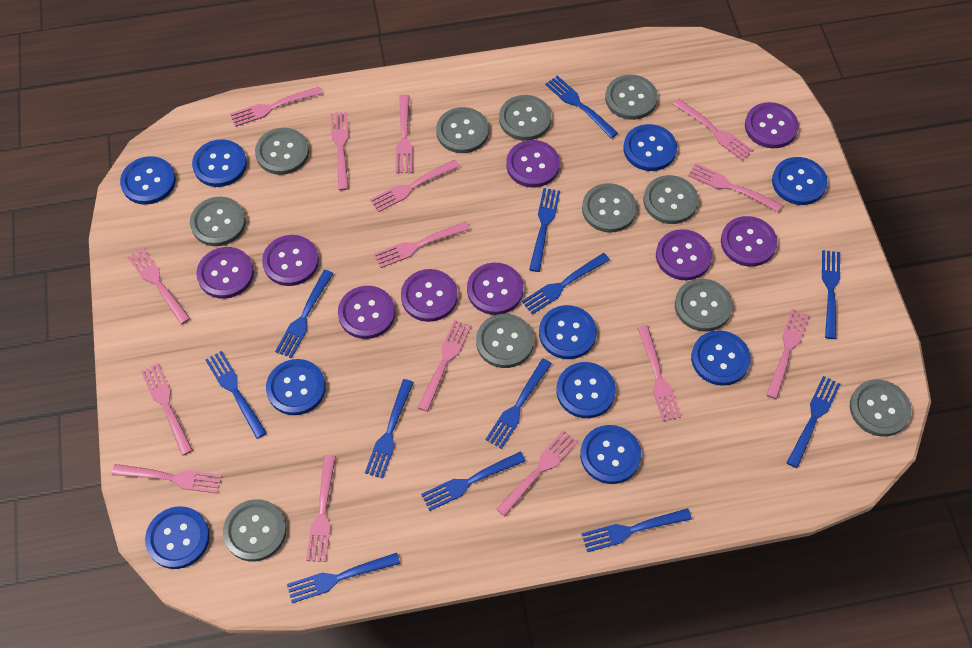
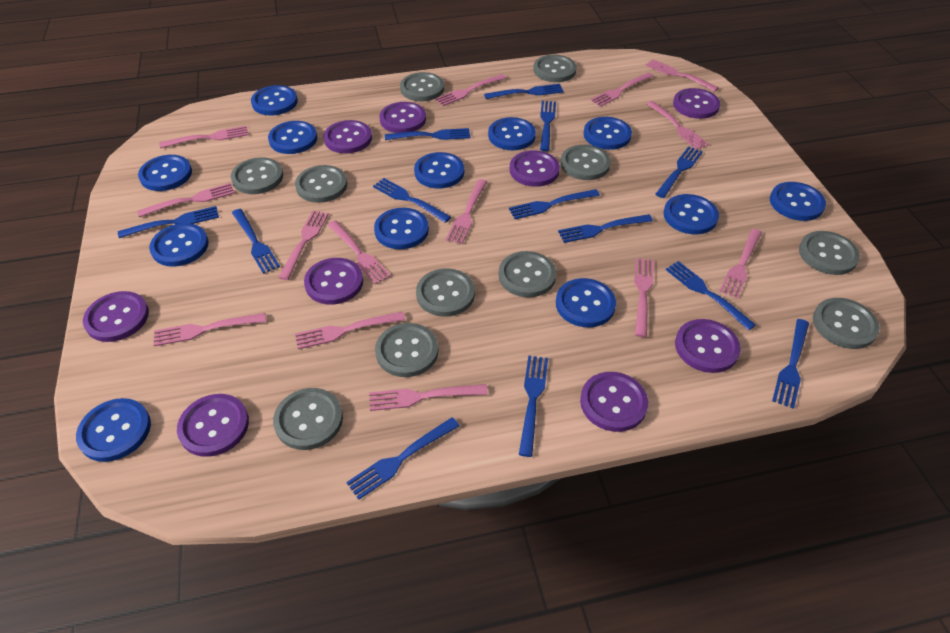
blue button: 10 -> 12
blue fork: 12 -> 13
pink fork: 15 -> 14

